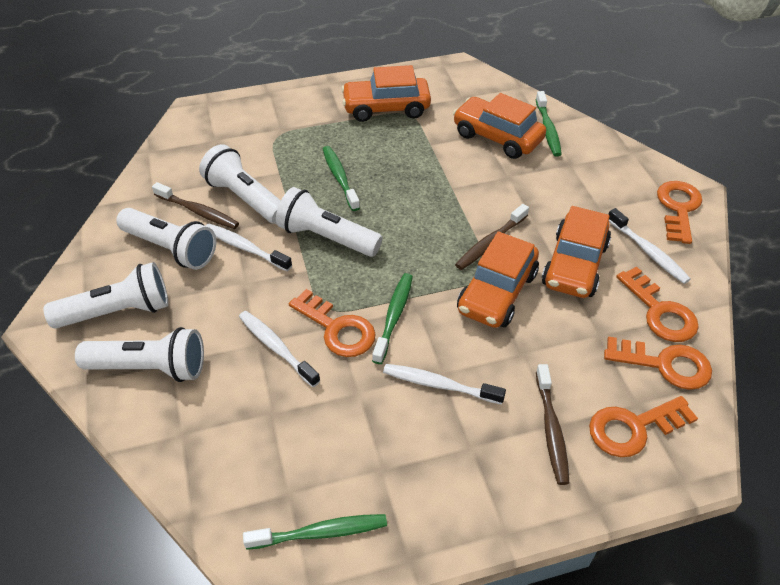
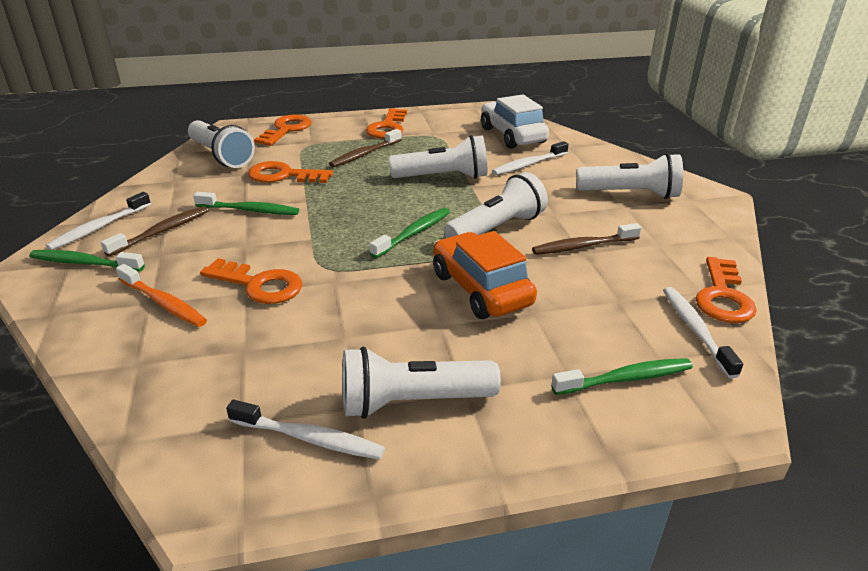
orange car: 4 -> 1
orange toothbrush: 0 -> 1
white car: 0 -> 1

